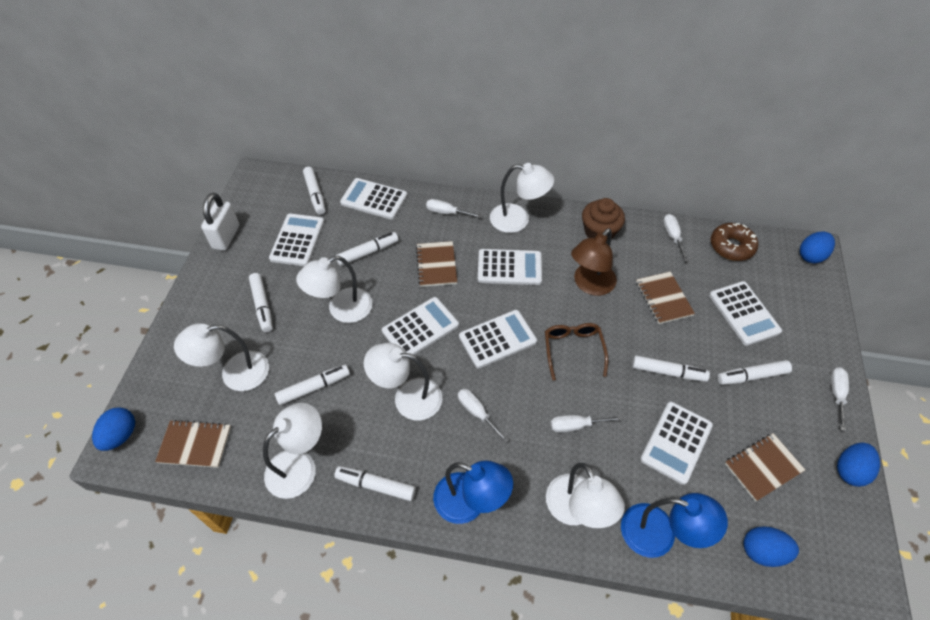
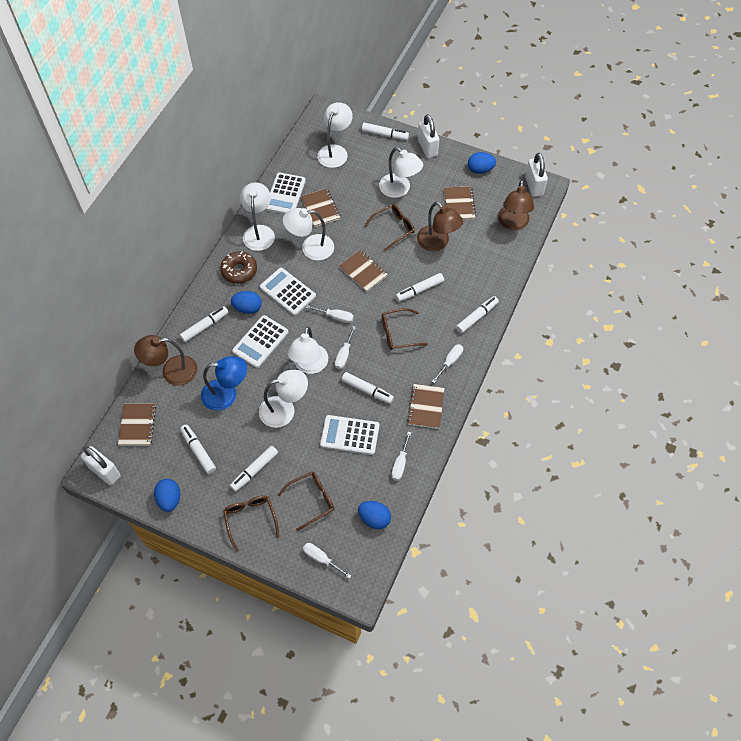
blue lamp: 2 -> 1
brown cupcake: 1 -> 0
brown glasses: 1 -> 4
brown lamp: 1 -> 3
brown notebook: 4 -> 5
white calculator: 7 -> 4
white padlock: 1 -> 3

